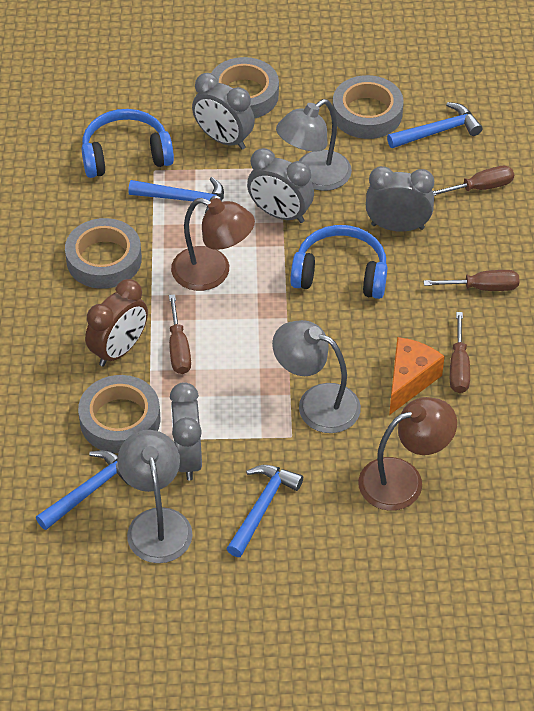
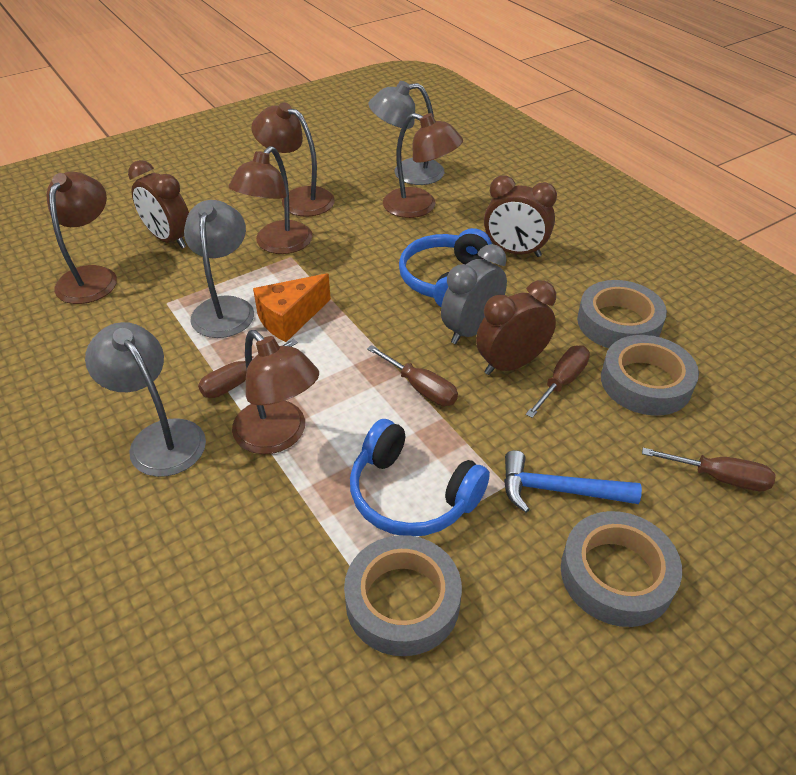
blue hammer: 4 -> 1
brown clock: 1 -> 3
brown lamp: 2 -> 5
grey clock: 4 -> 1

